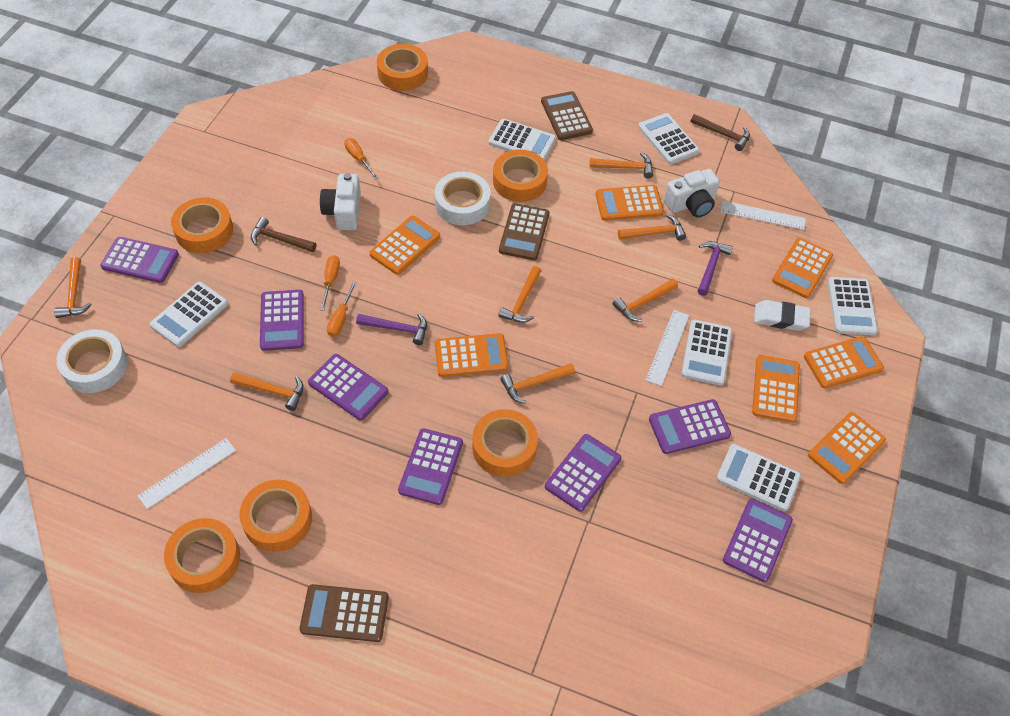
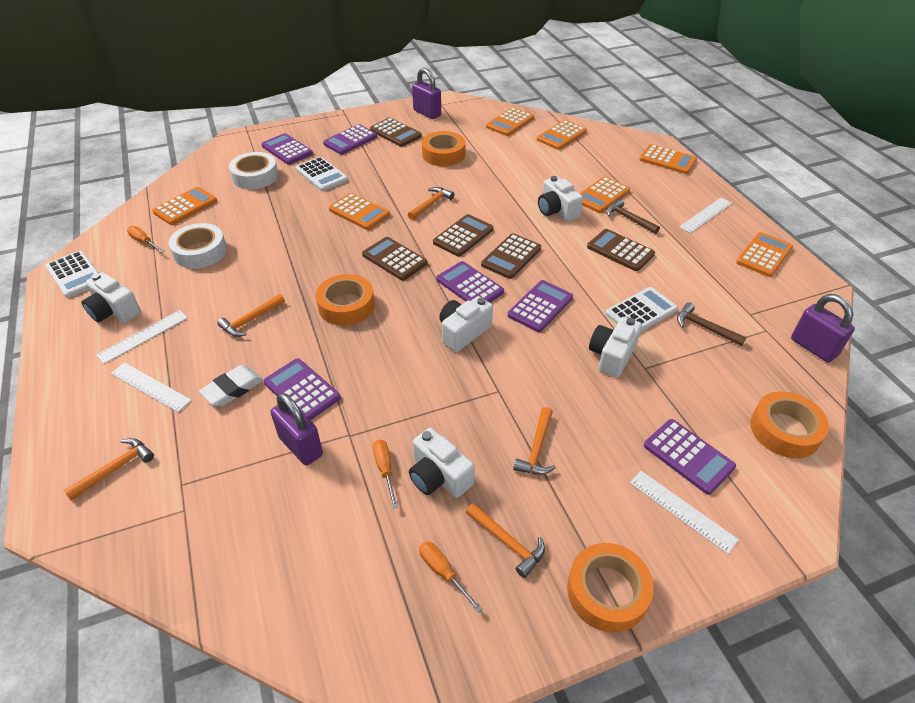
brown calculator: 3 -> 5
orange hammer: 7 -> 5
orange tape: 6 -> 4
purple calculator: 7 -> 6
purple hammer: 2 -> 0
purple padlock: 0 -> 3
white calculator: 6 -> 3
white camera: 2 -> 5
white ruler: 3 -> 4

